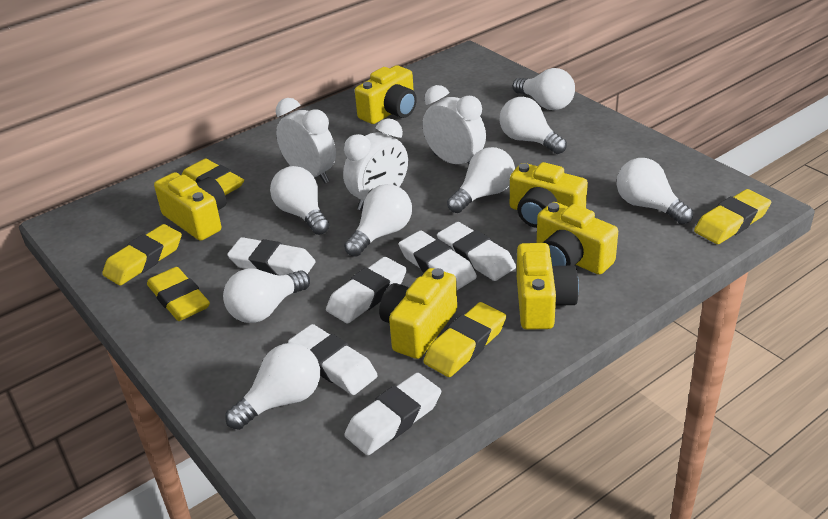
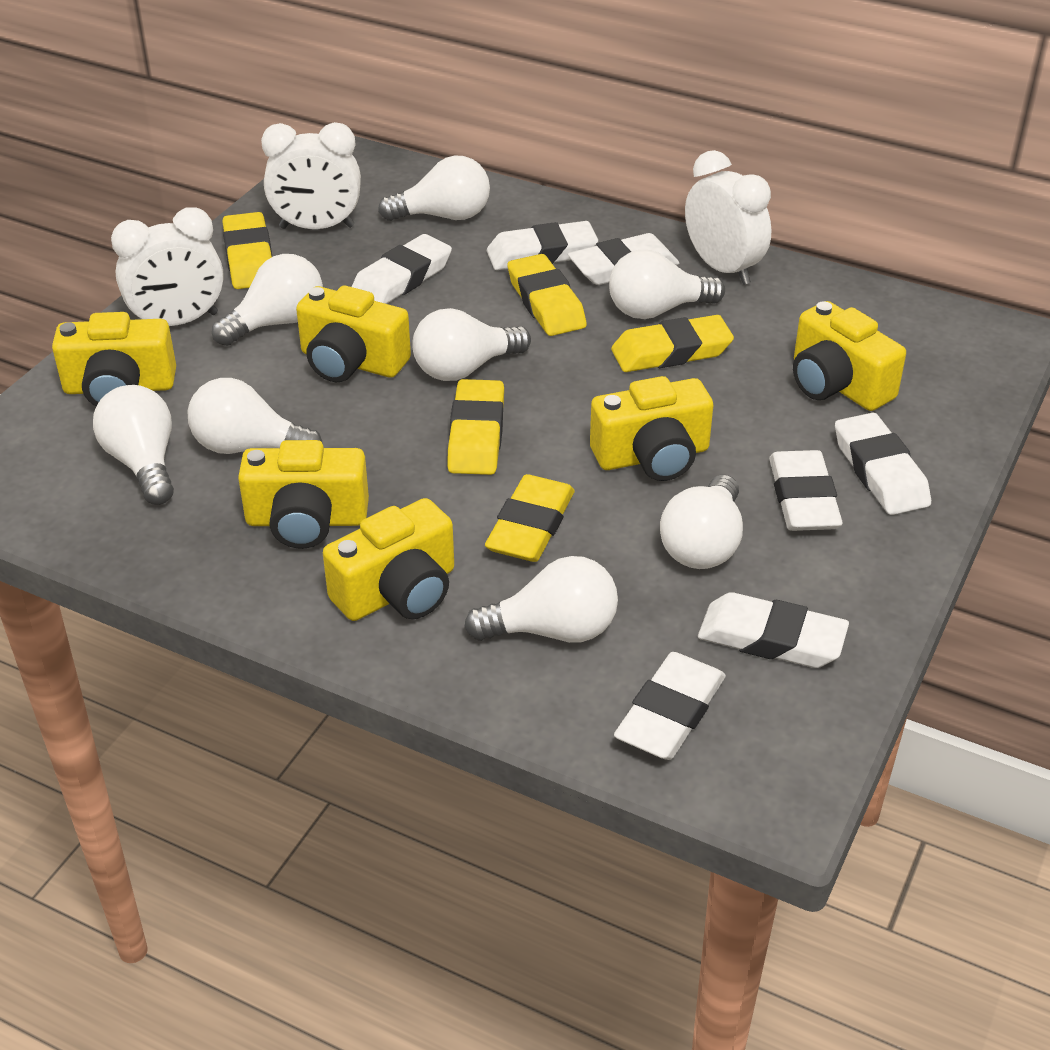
white eraser: 6 -> 7

